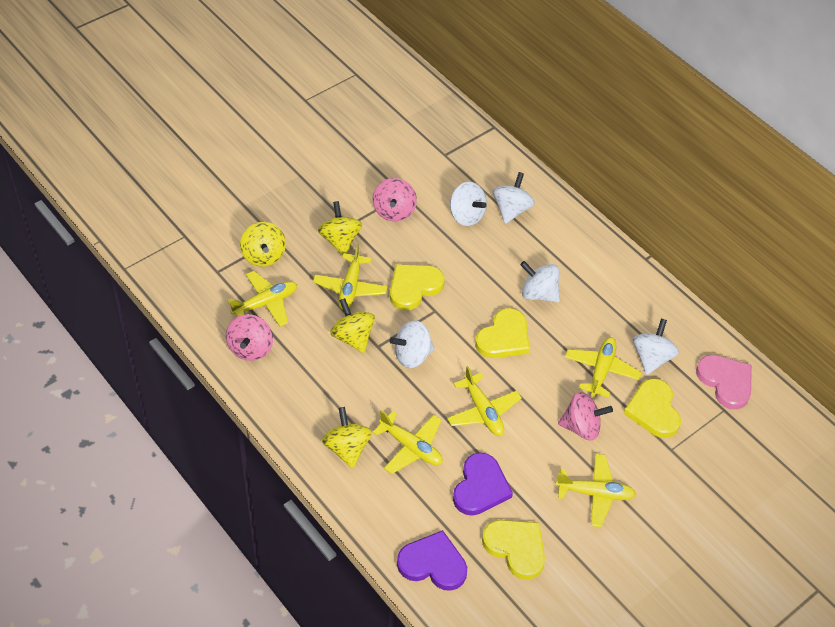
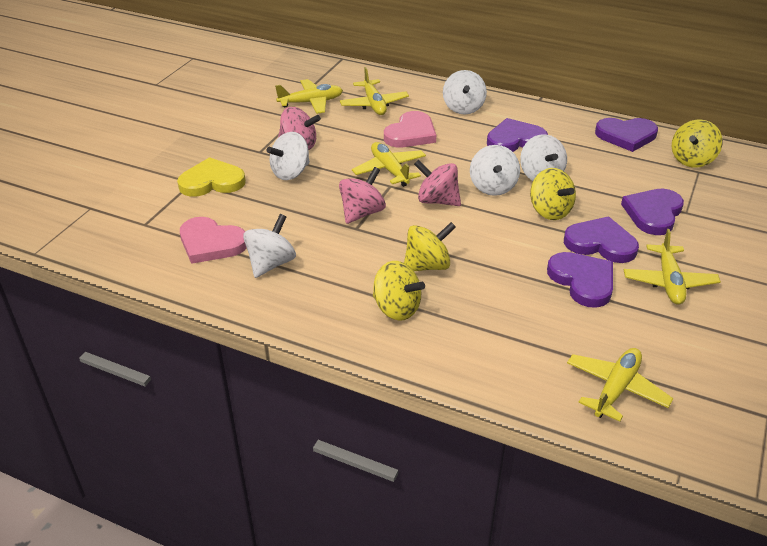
pink heart: 1 -> 2
purple heart: 2 -> 5
yellow heart: 4 -> 1
yellow plane: 6 -> 5

